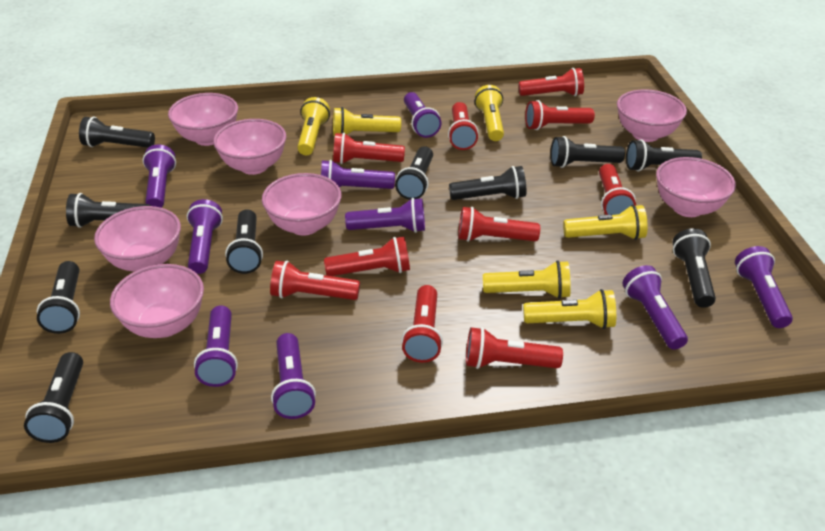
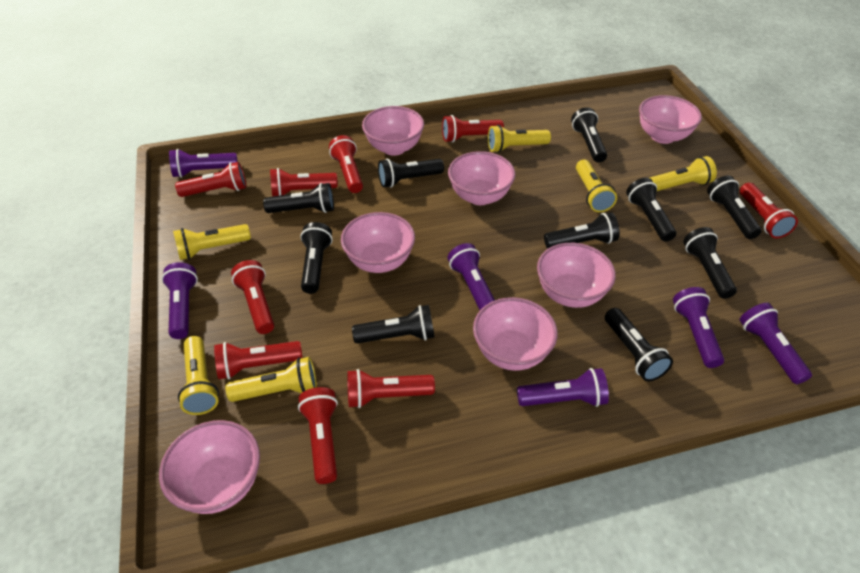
purple flashlight: 9 -> 6
red flashlight: 10 -> 9

